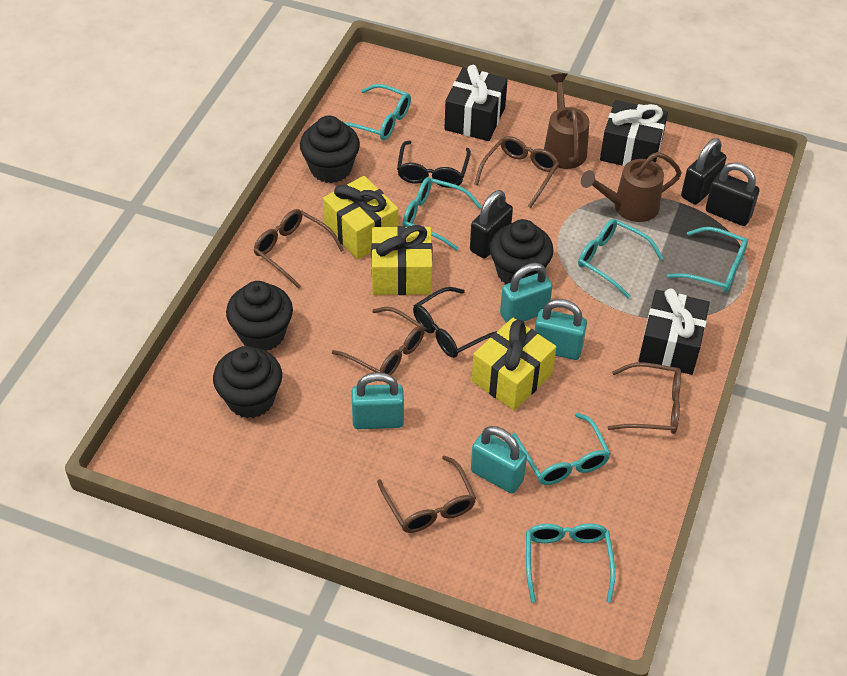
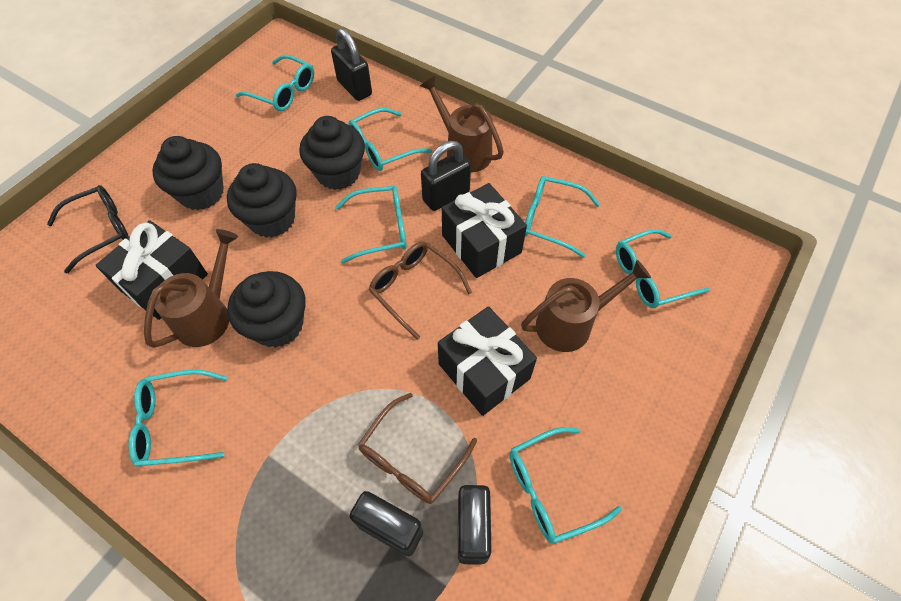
black glasses: 2 -> 1
black padlock: 3 -> 4
brown glasses: 5 -> 2
brown watering can: 2 -> 3
turquoise glasses: 6 -> 7
turquoise padlock: 4 -> 0
yellow gift: 3 -> 0

